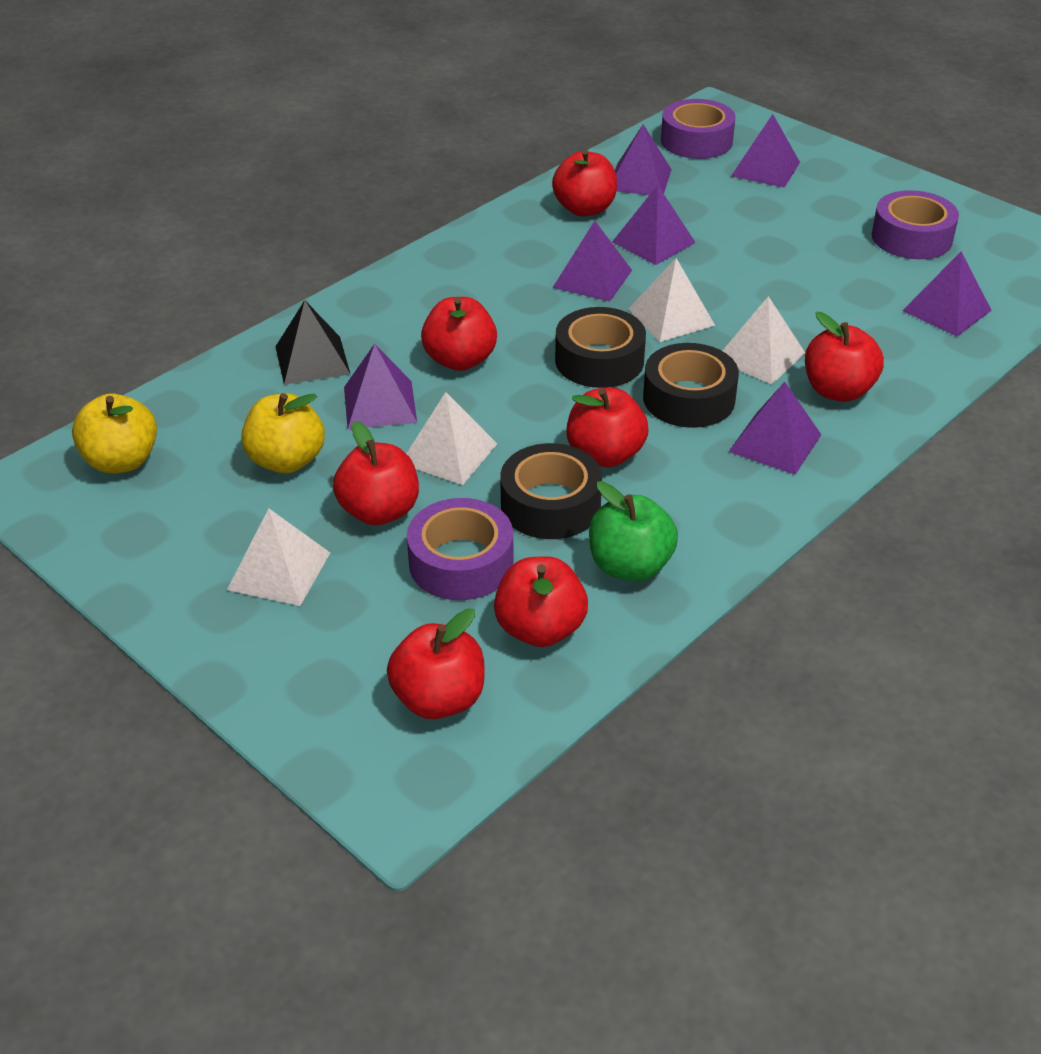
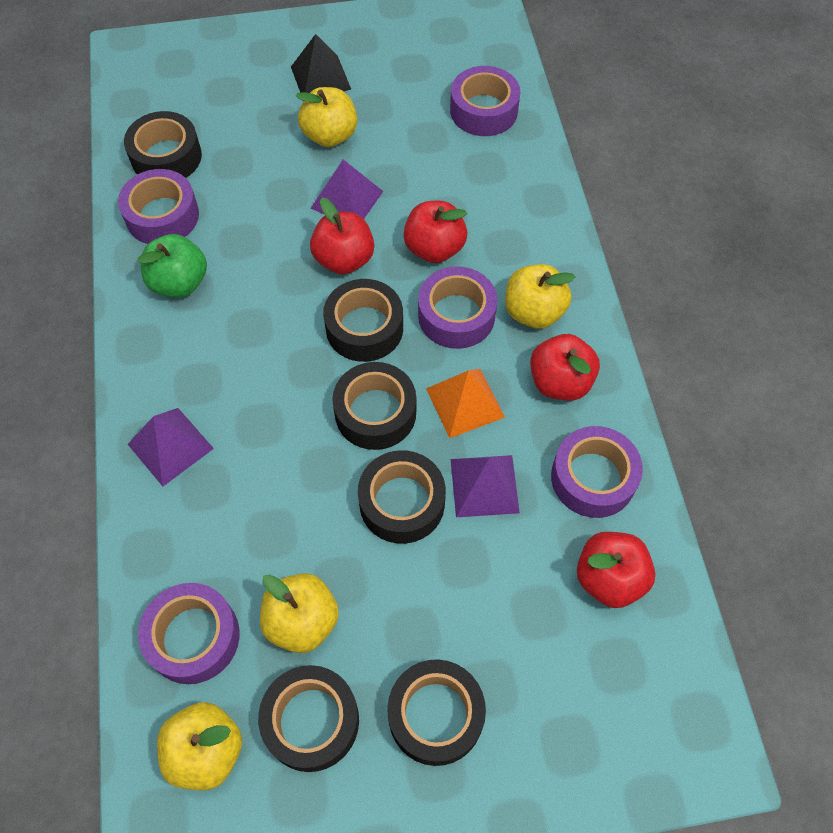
black tape: 3 -> 6
orange pyramid: 0 -> 1
purple pyramid: 7 -> 3
purple tape: 3 -> 5
red apple: 7 -> 4
white pyramid: 4 -> 0
yellow apple: 2 -> 4

